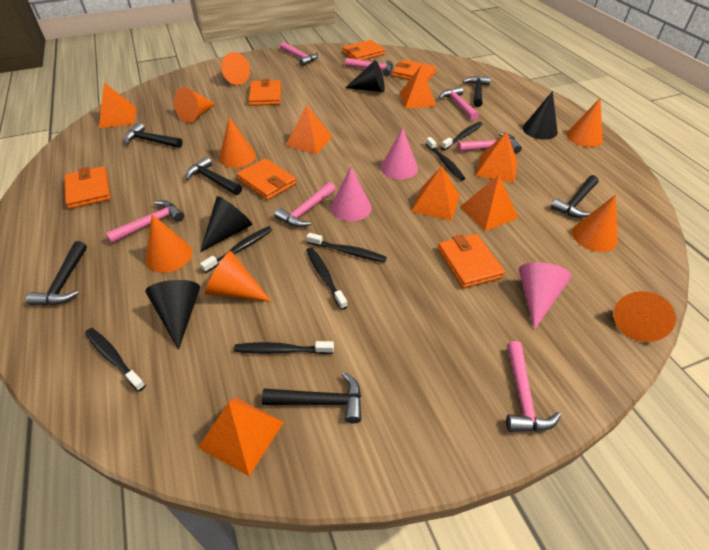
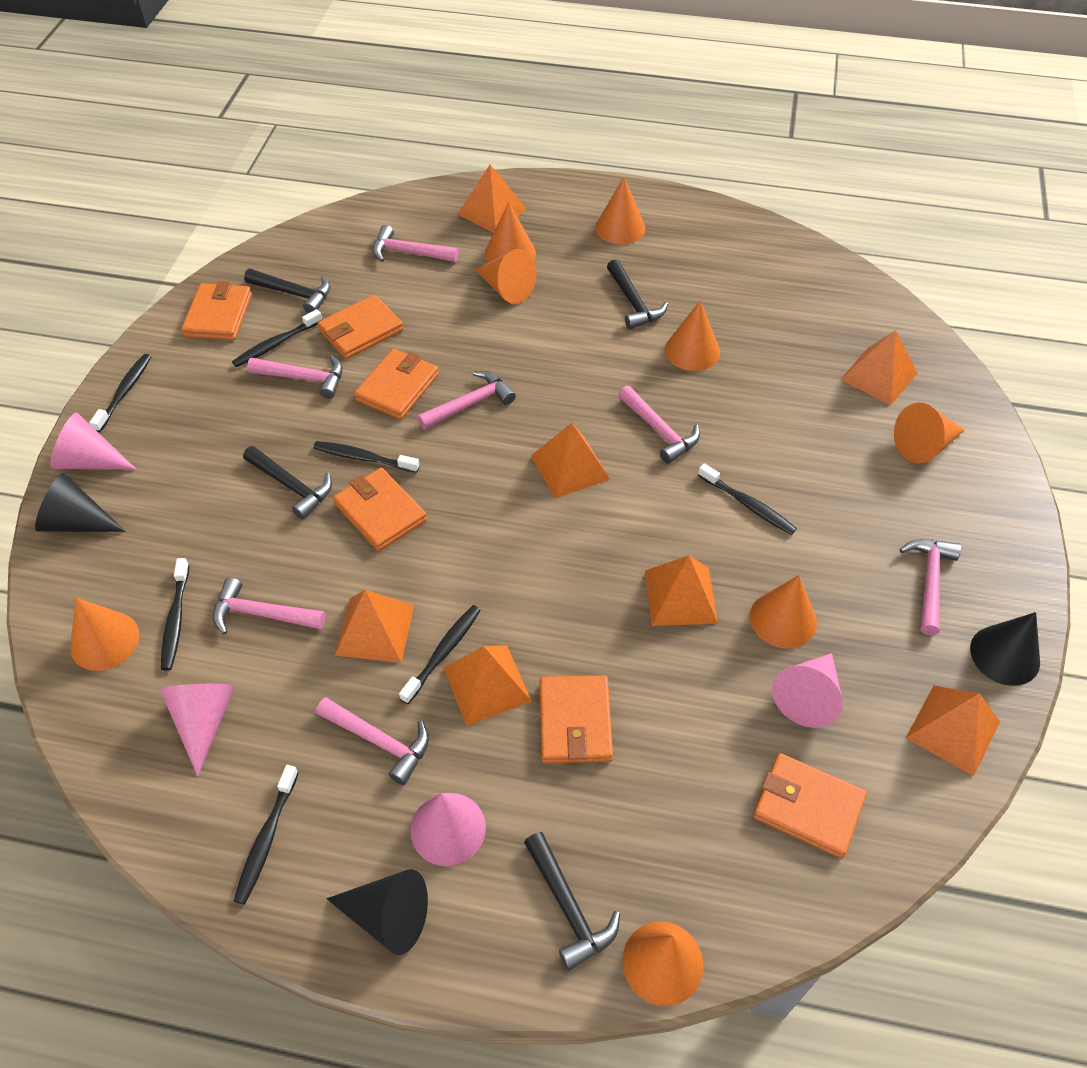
black cone: 4 -> 3
black hammer: 6 -> 4
pink cone: 3 -> 4

